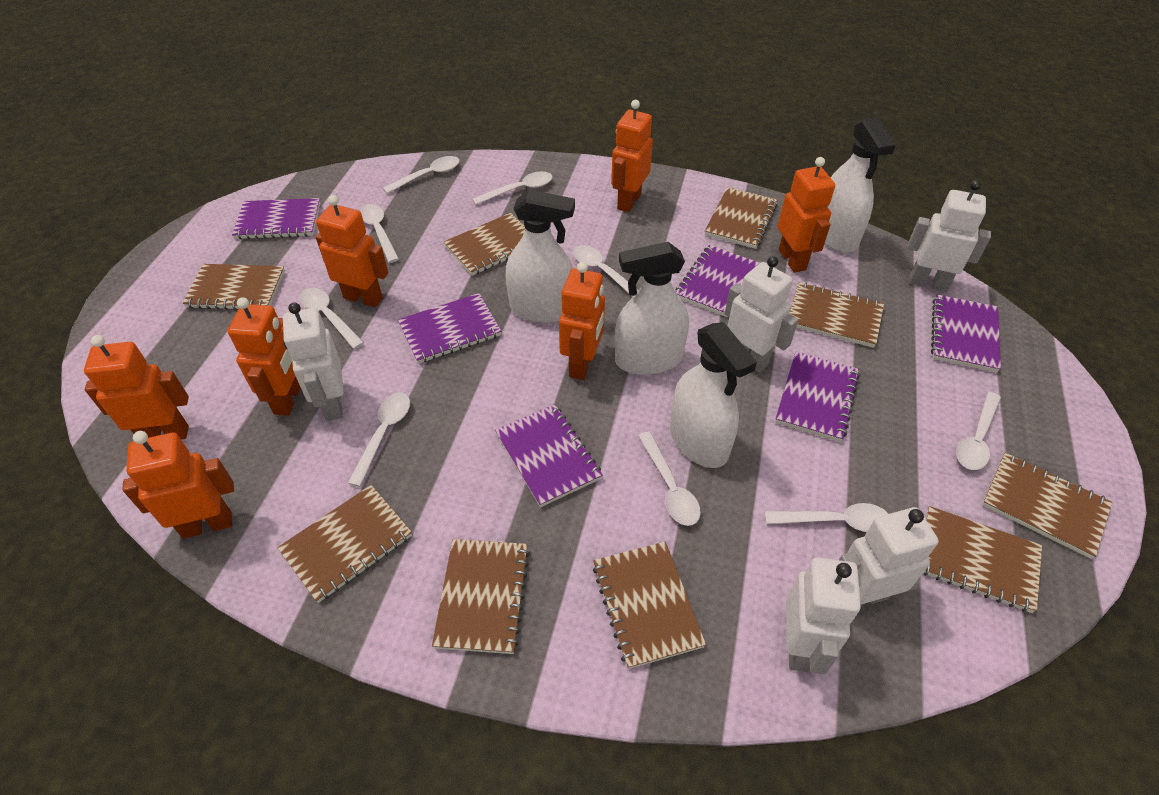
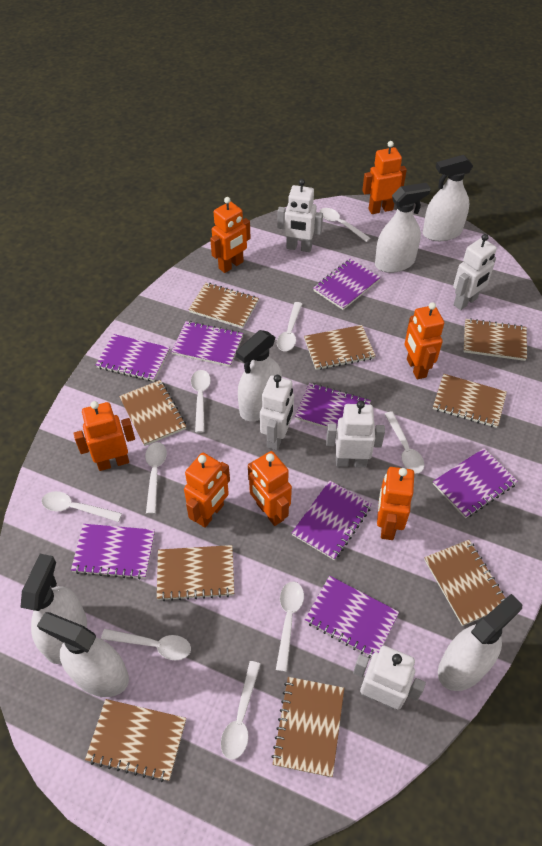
purple notebook: 6 -> 8
white spray bottle: 4 -> 6

